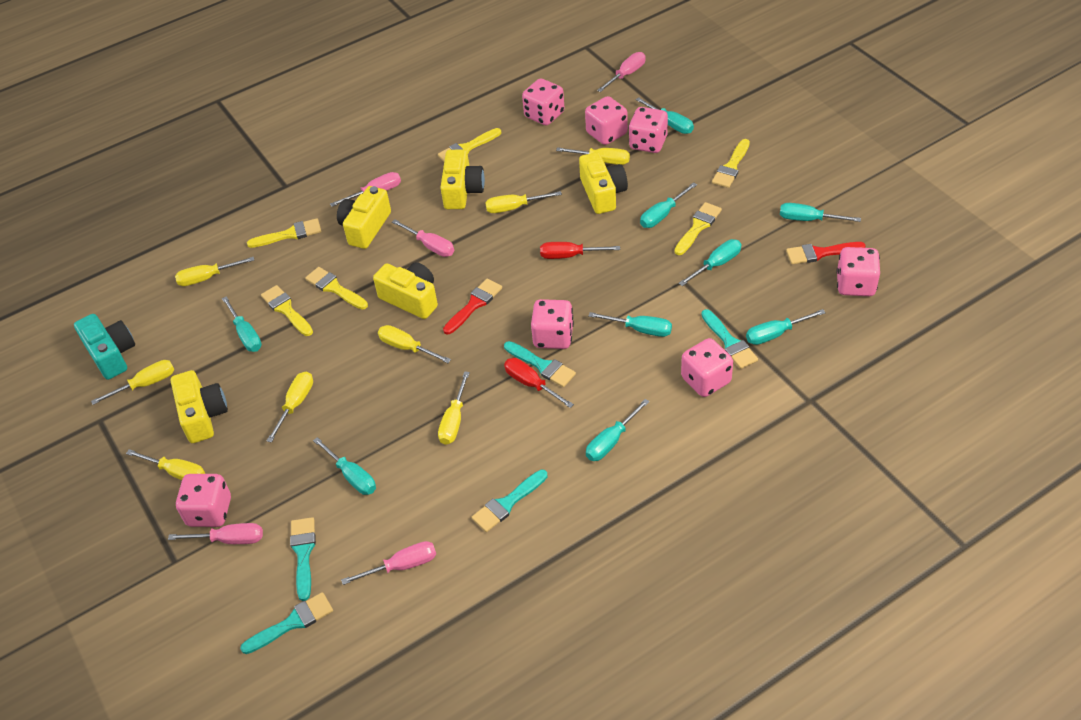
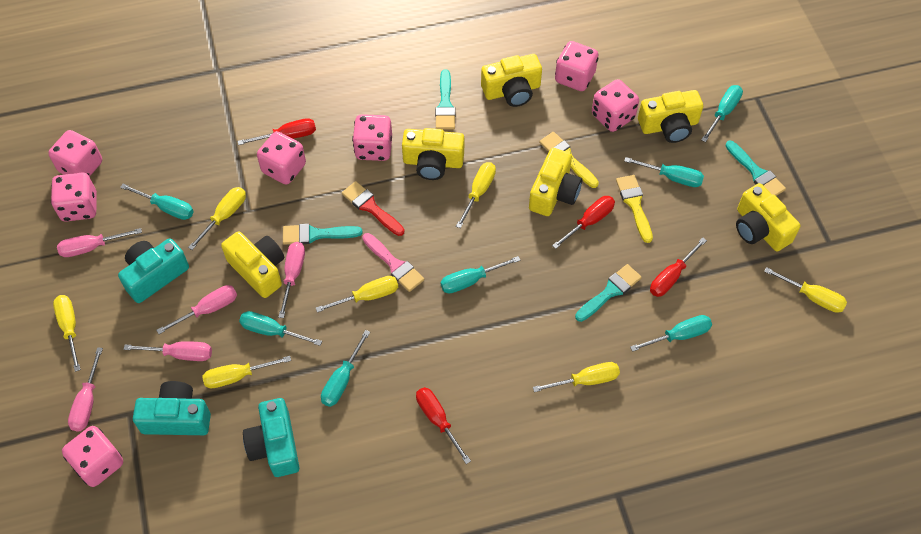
pink brush: 0 -> 1
red brush: 2 -> 1
red screwdriver: 2 -> 4
turquoise brush: 5 -> 4
turquoise camera: 1 -> 3
turquoise screwdriver: 9 -> 7
yellow brush: 6 -> 2
yellow camera: 5 -> 6
yellow screwdriver: 8 -> 7

